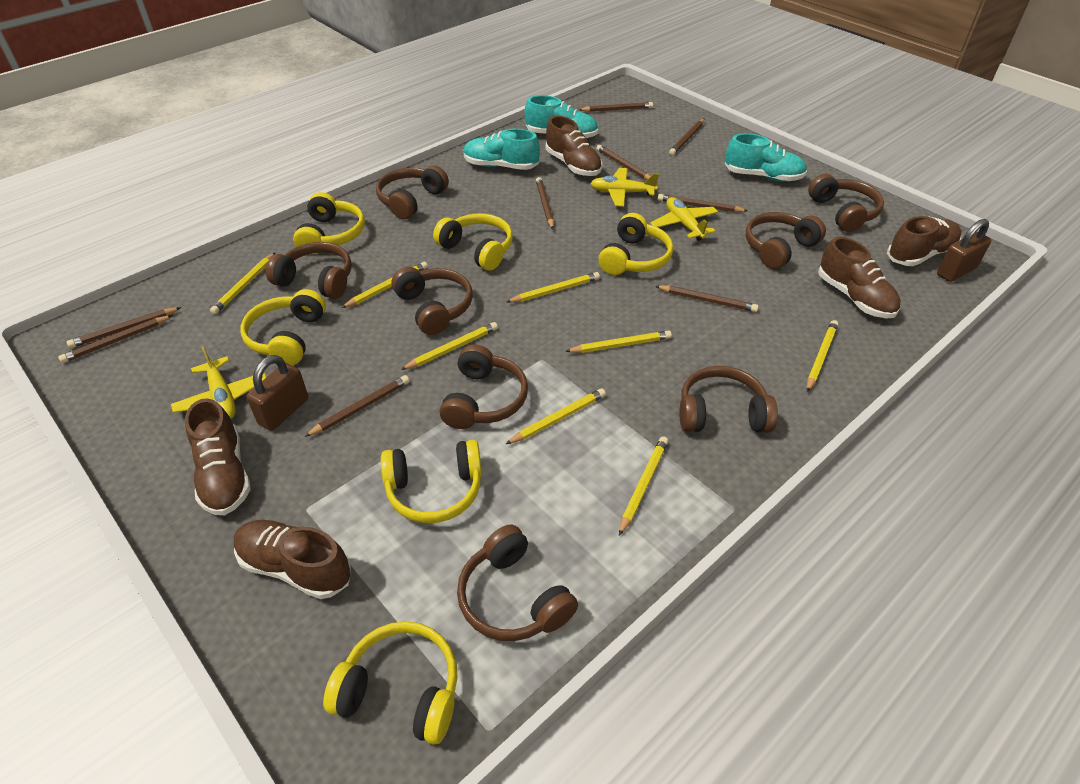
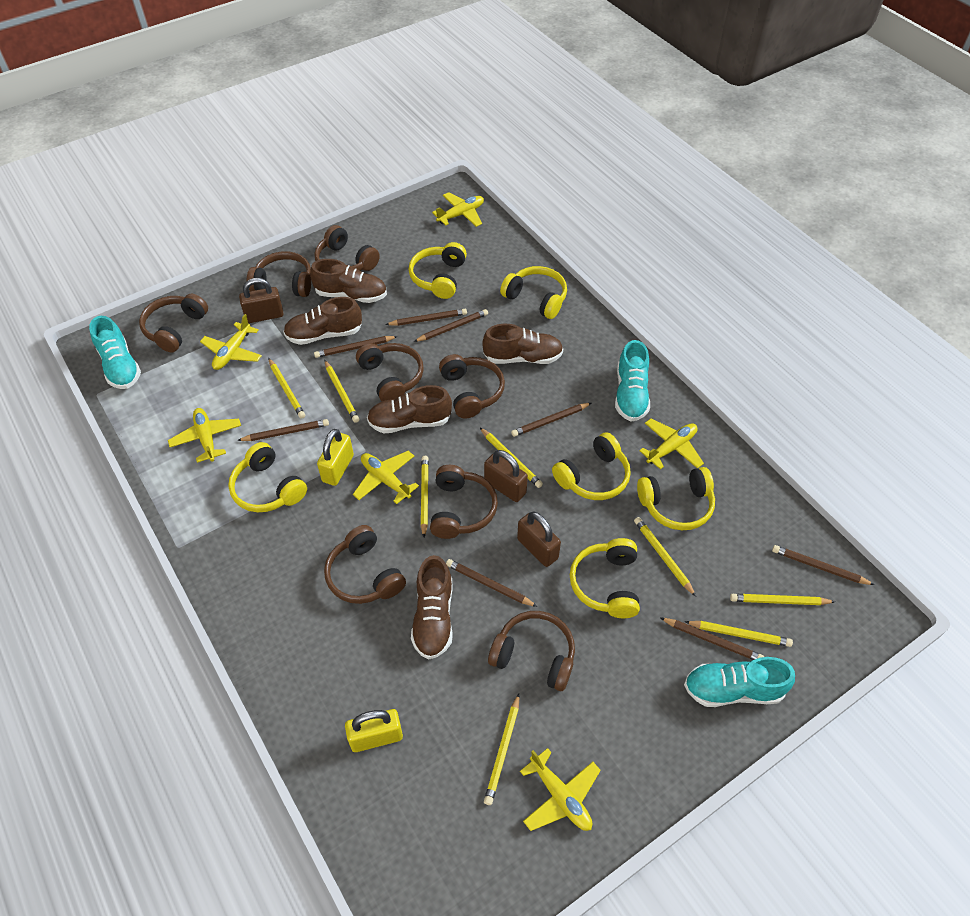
brown padlock: 2 -> 3
brown pencil: 9 -> 8
yellow padlock: 0 -> 2
yellow plane: 3 -> 6

